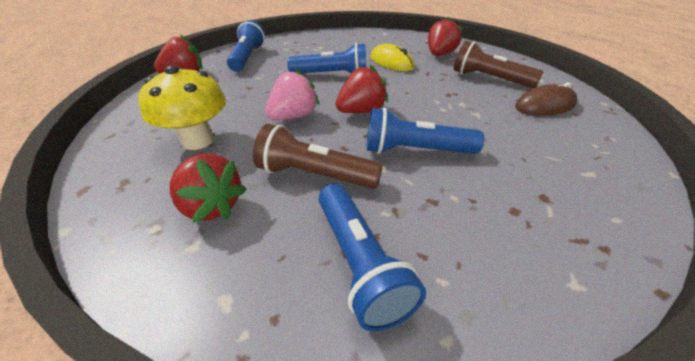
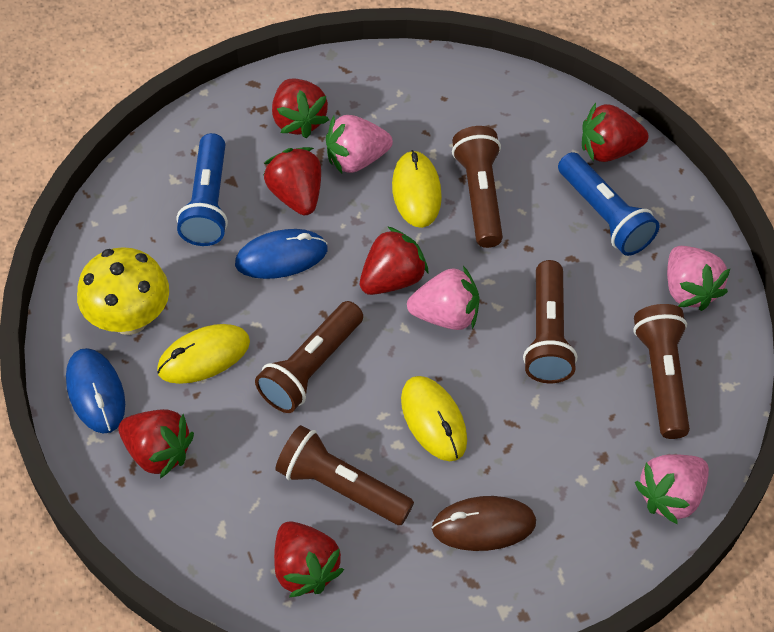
blue flashlight: 4 -> 2
blue mouse: 0 -> 2
brown flashlight: 2 -> 5
pink strawberry: 1 -> 4
red strawberry: 4 -> 6
yellow mouse: 1 -> 3

